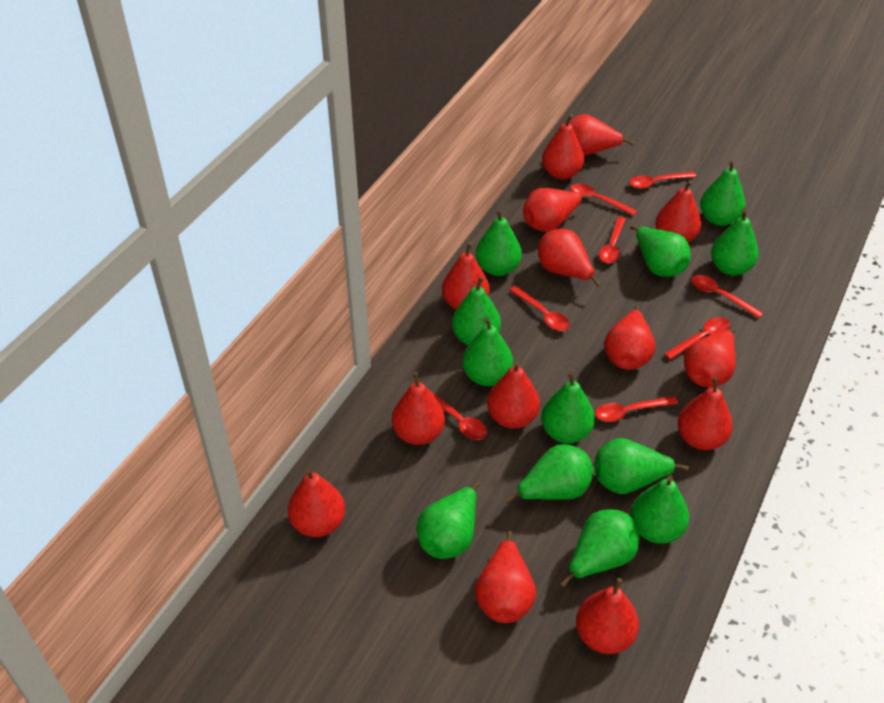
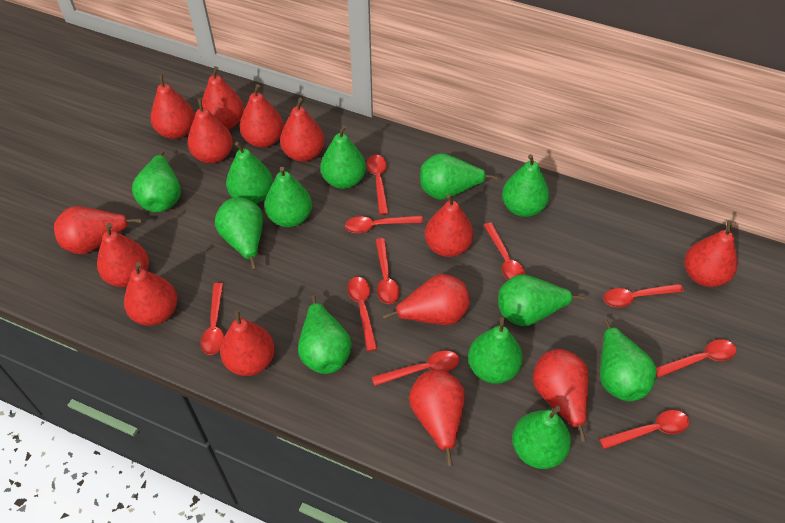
red spoon: 8 -> 10

